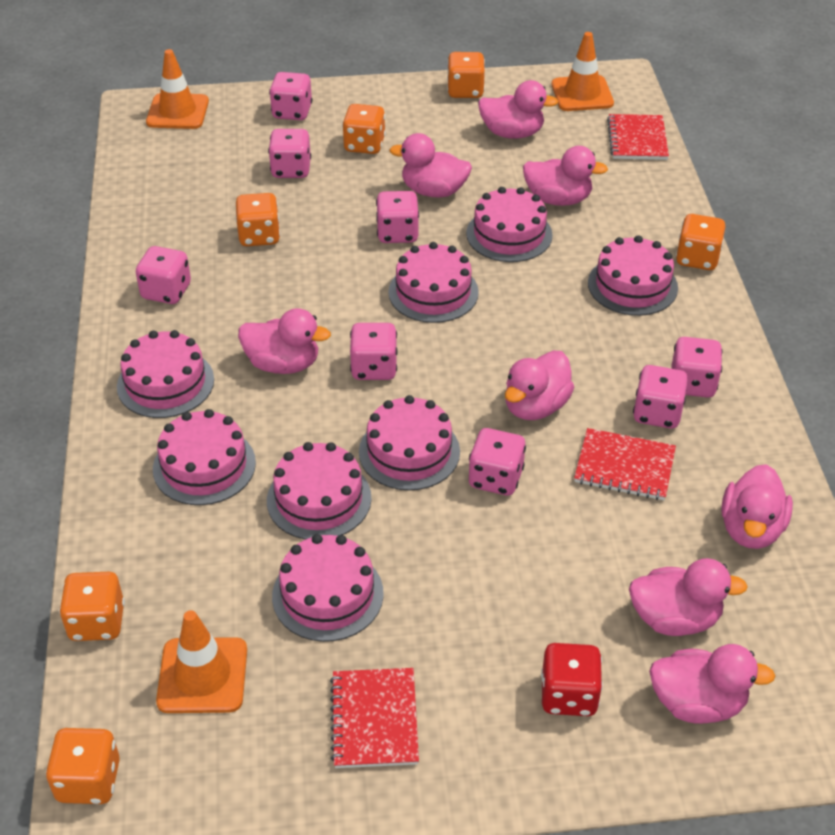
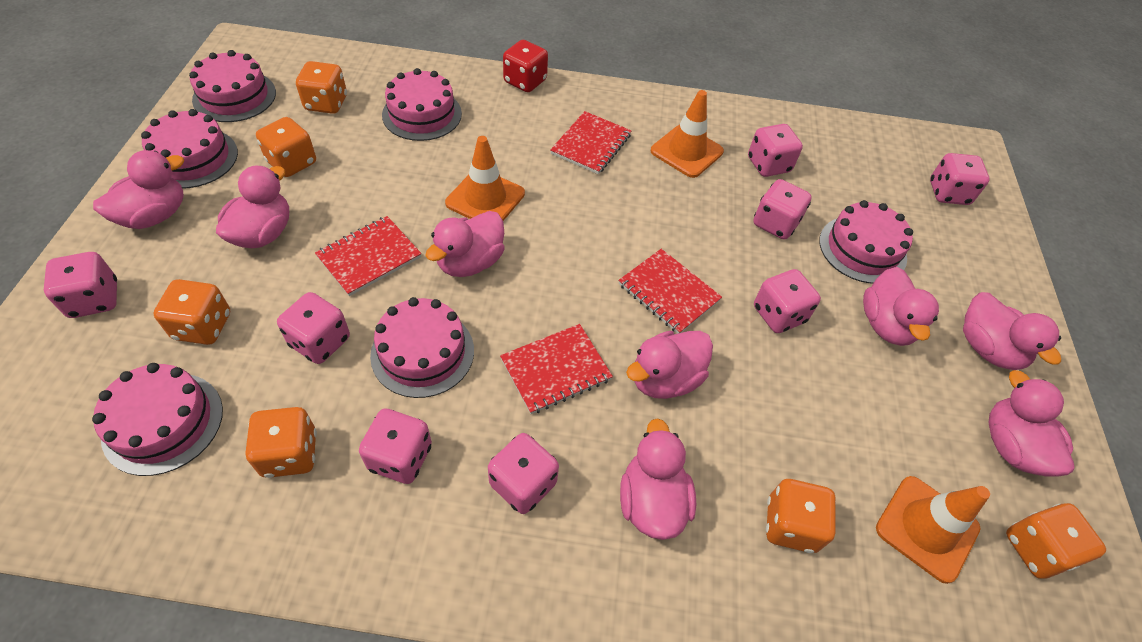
pink cake: 8 -> 6
red notebook: 3 -> 4

